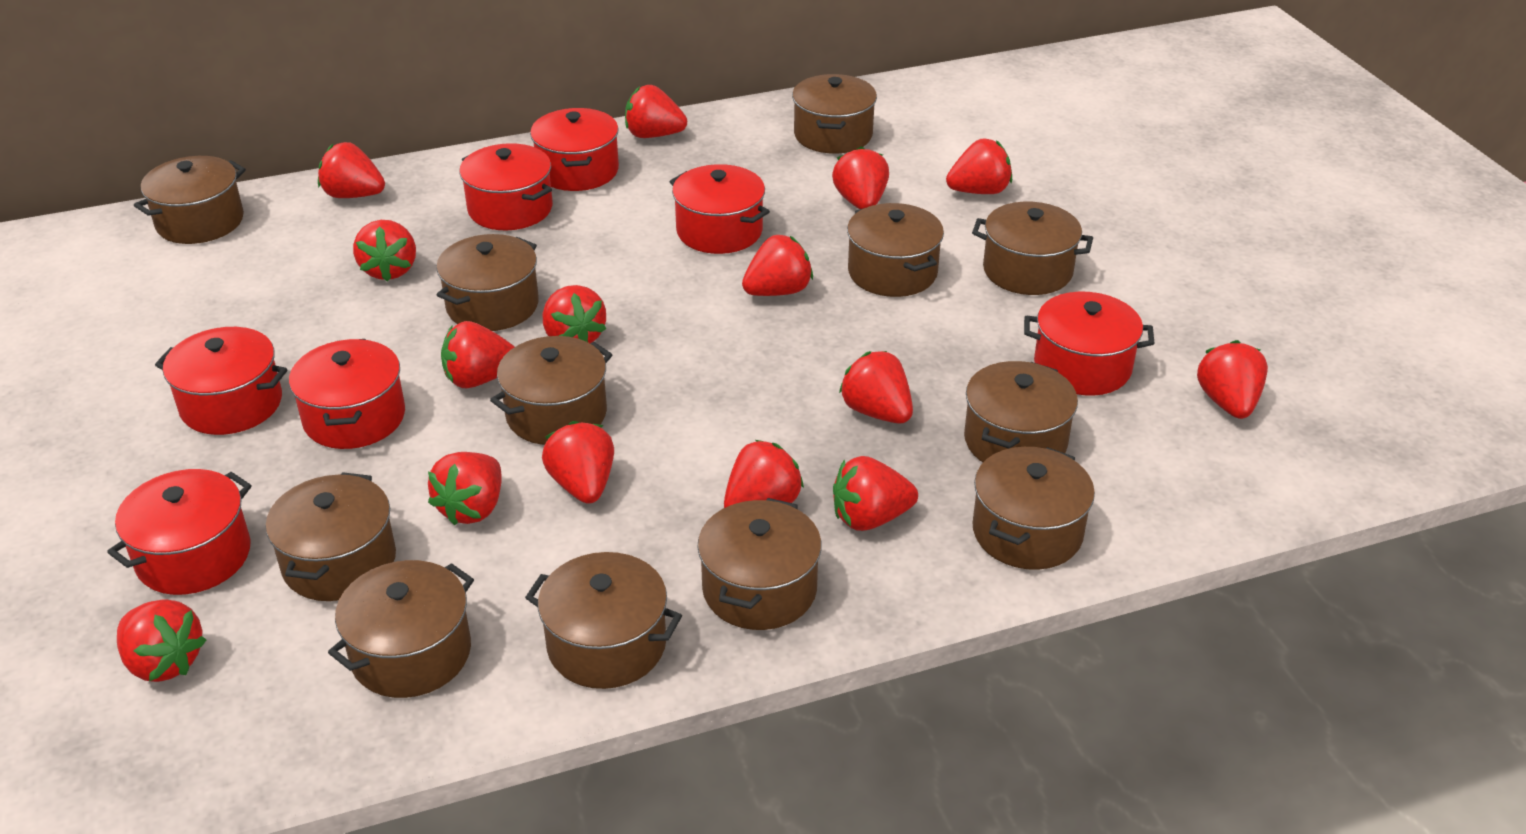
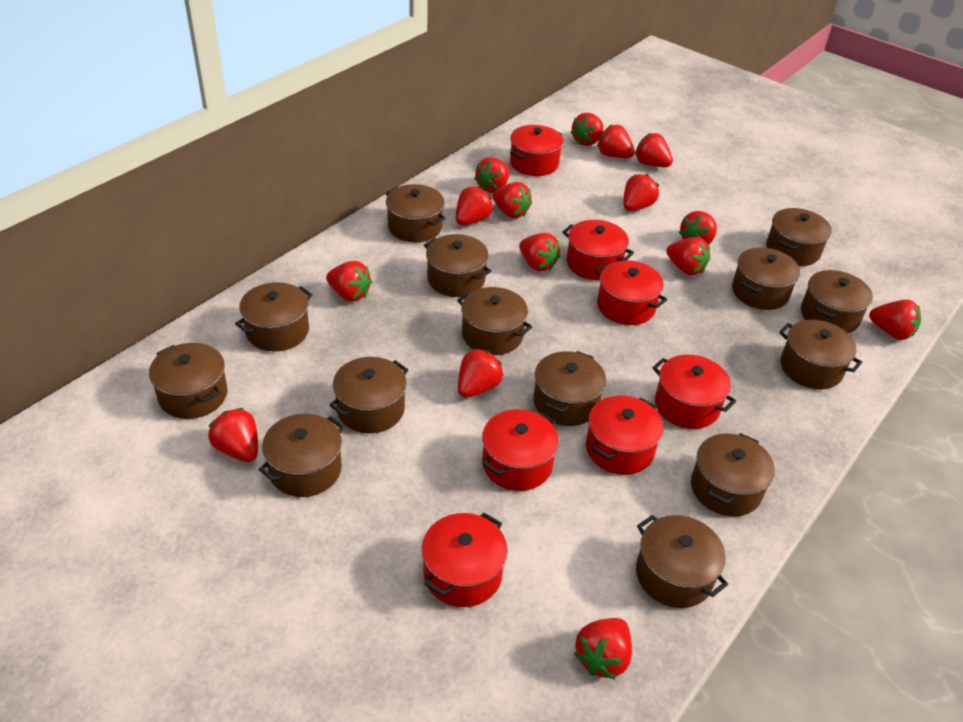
brown pot: 12 -> 14

